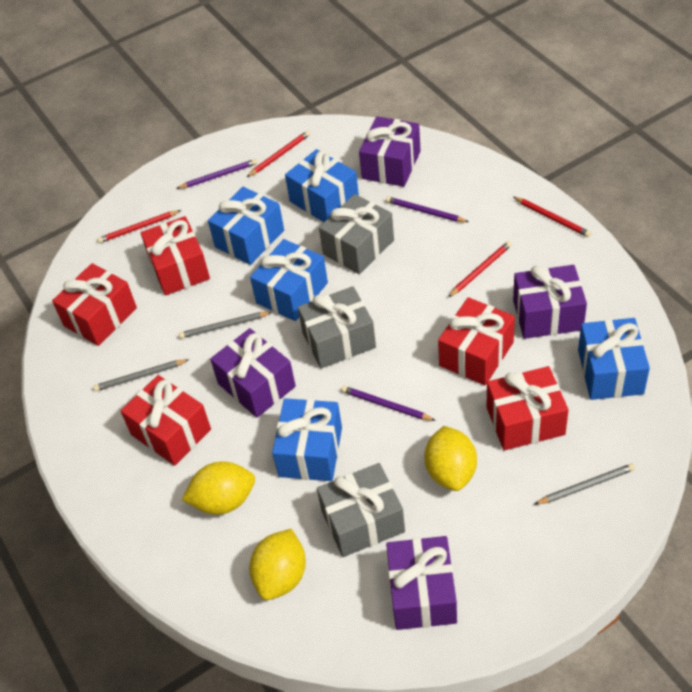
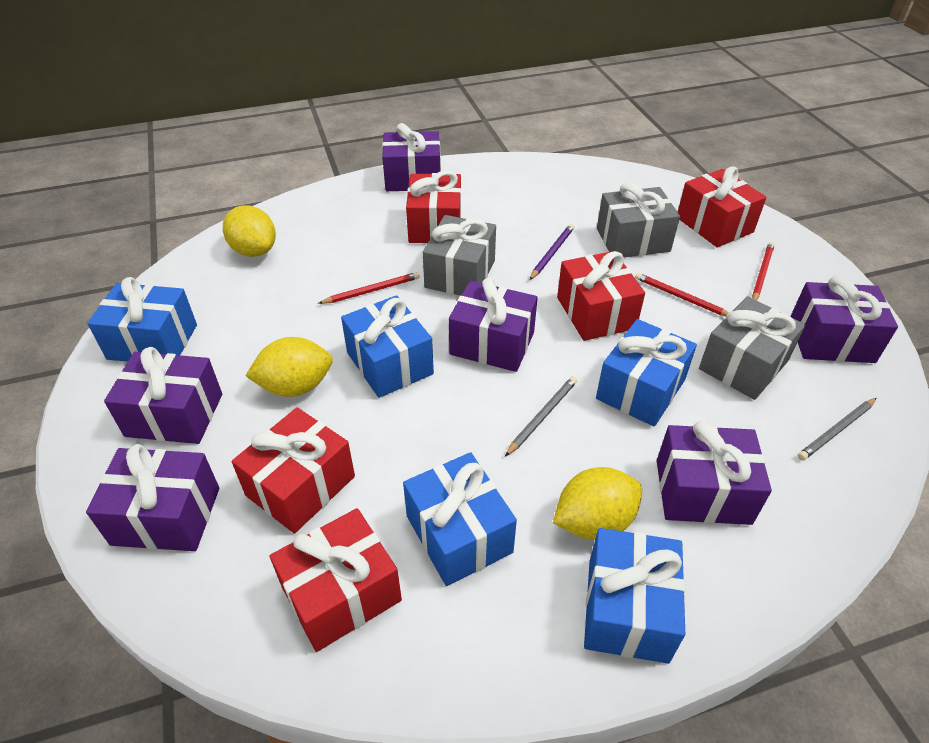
grey pencil: 3 -> 2
purple gift: 4 -> 6
purple pencil: 3 -> 1
red pencil: 4 -> 3

